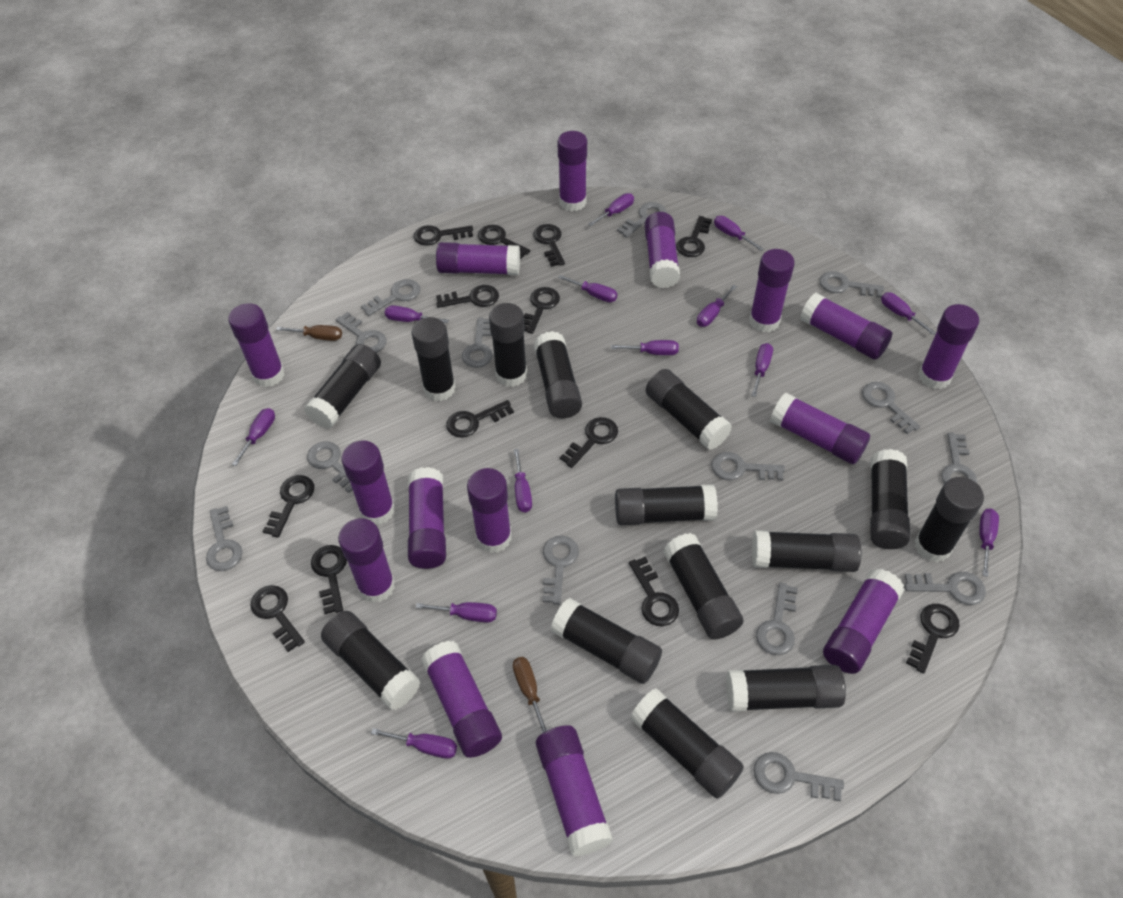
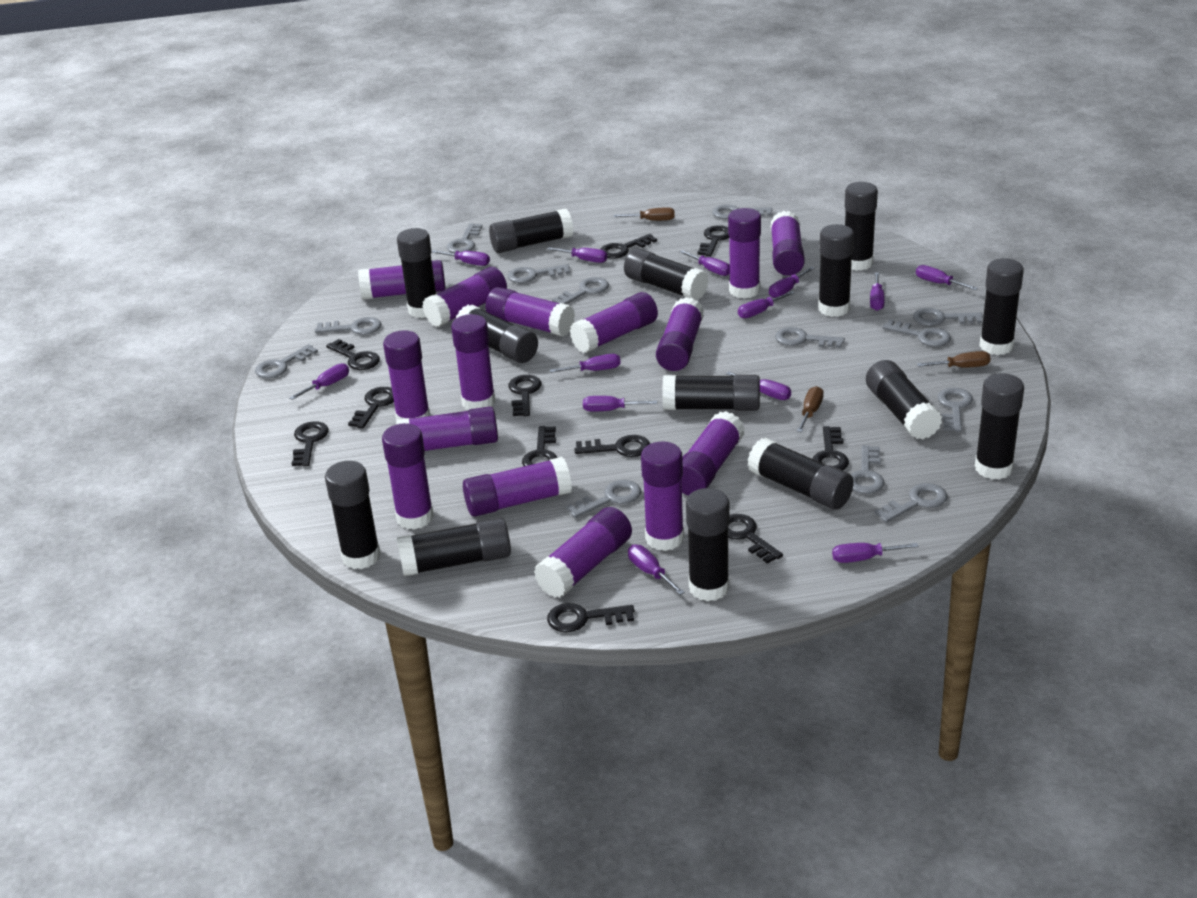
black key: 13 -> 11
brown screwdriver: 2 -> 3
grey key: 14 -> 13

